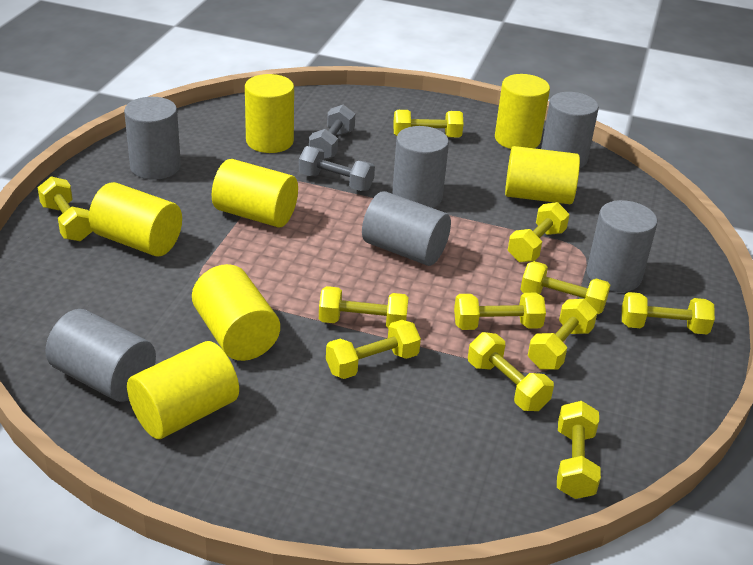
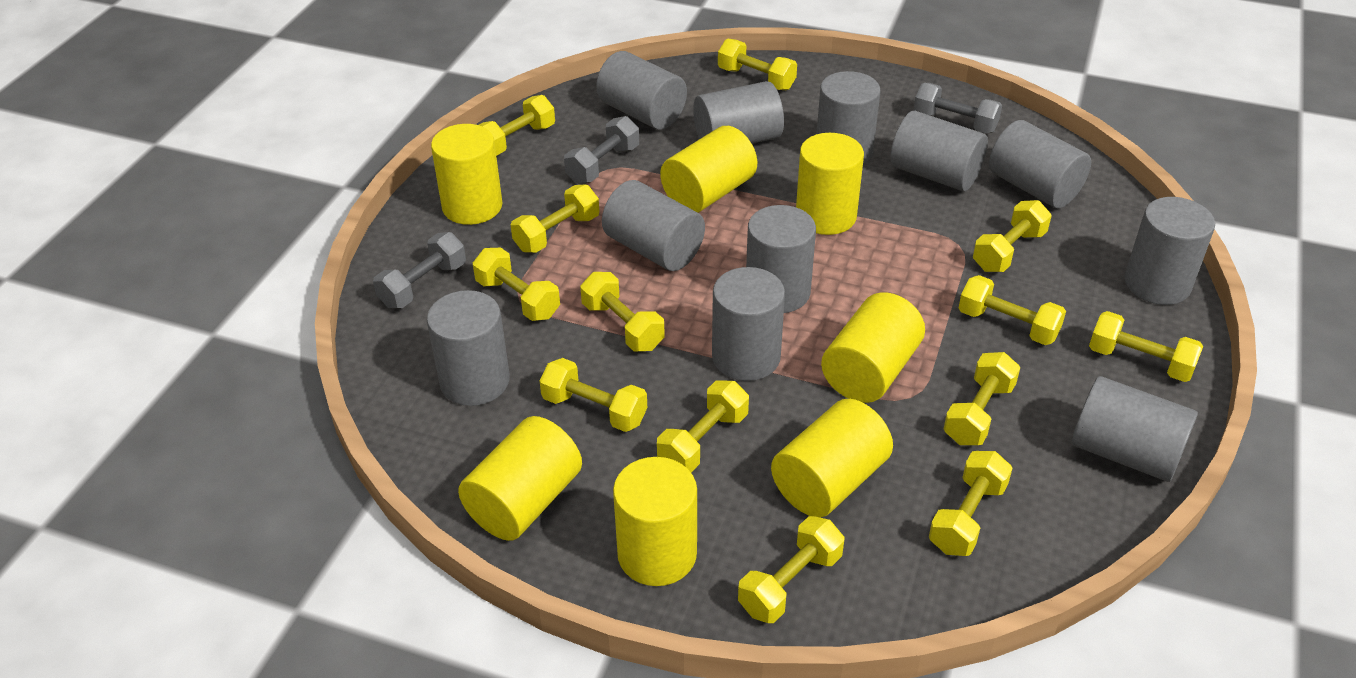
grey cylinder: 6 -> 11
grey dumbbell: 2 -> 3
yellow dumbbell: 11 -> 13

